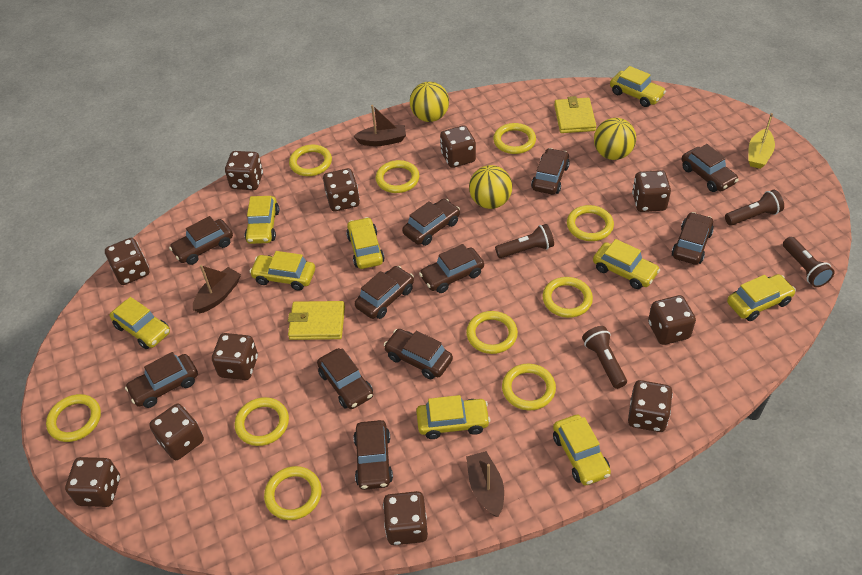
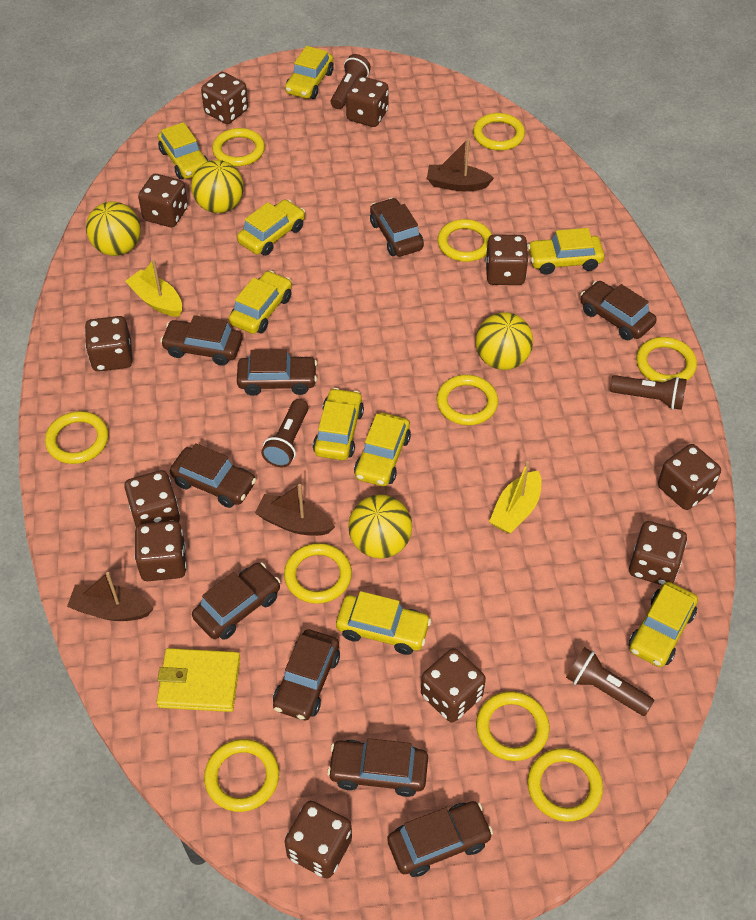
brown car: 11 -> 9
yellow ball: 3 -> 4
yellow boat: 1 -> 2
yellow wallet: 2 -> 1

